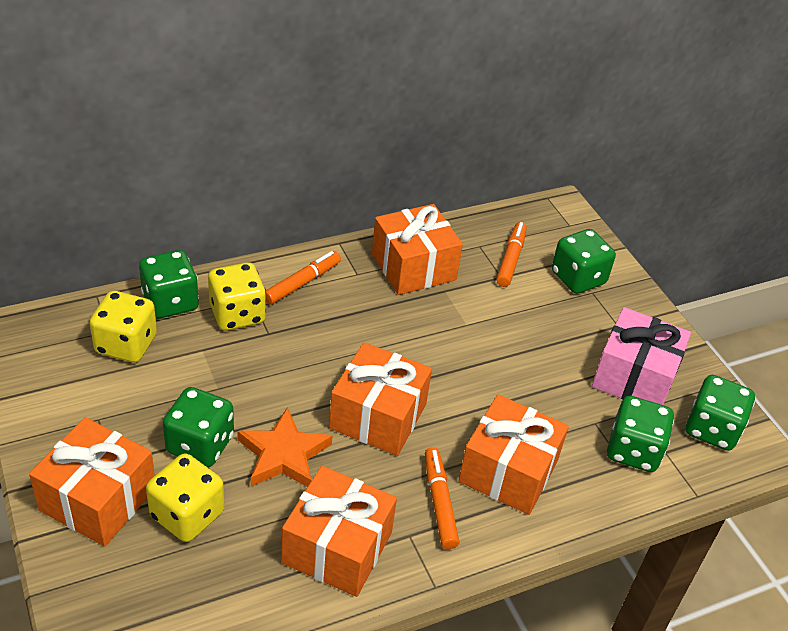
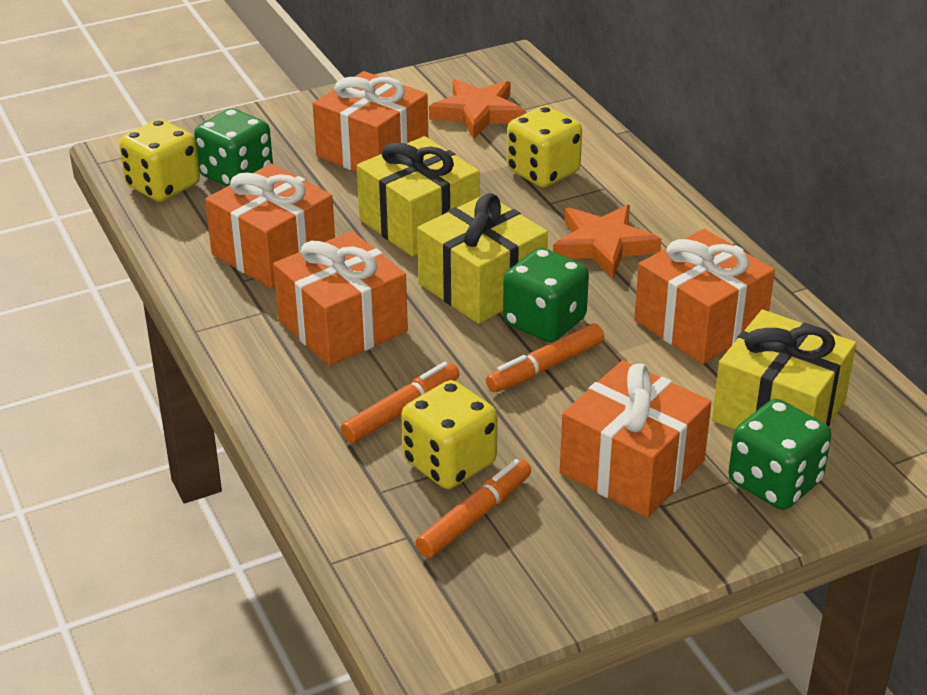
green dice: 5 -> 3
orange star: 1 -> 2
pink gift: 1 -> 0
yellow gift: 0 -> 3

